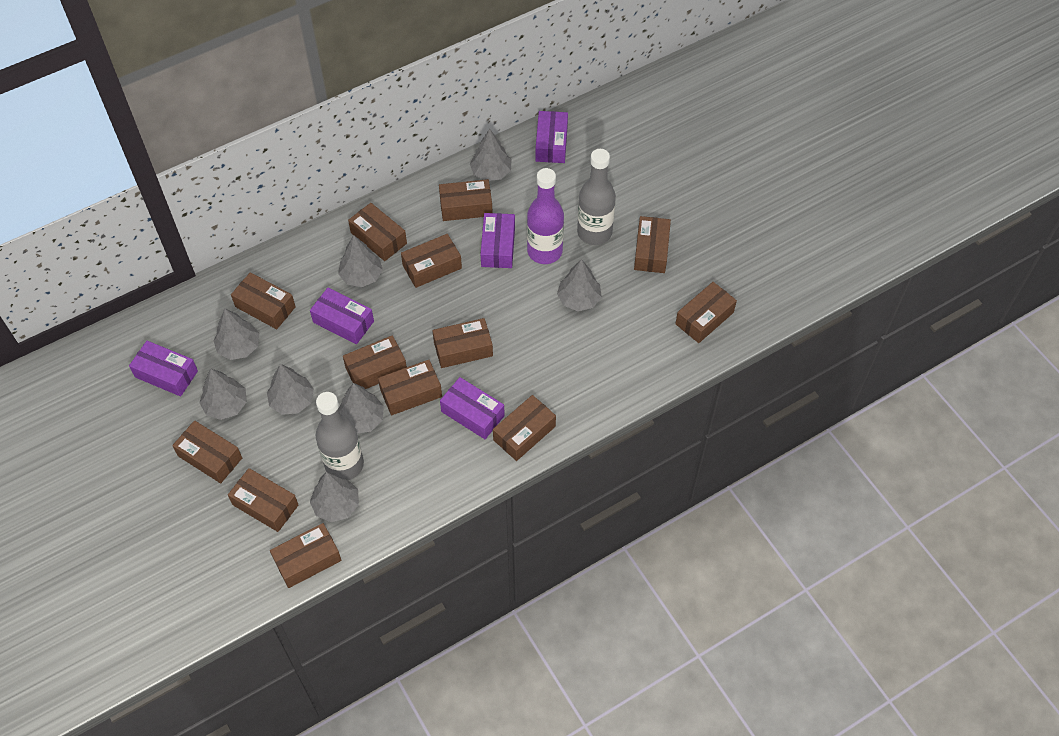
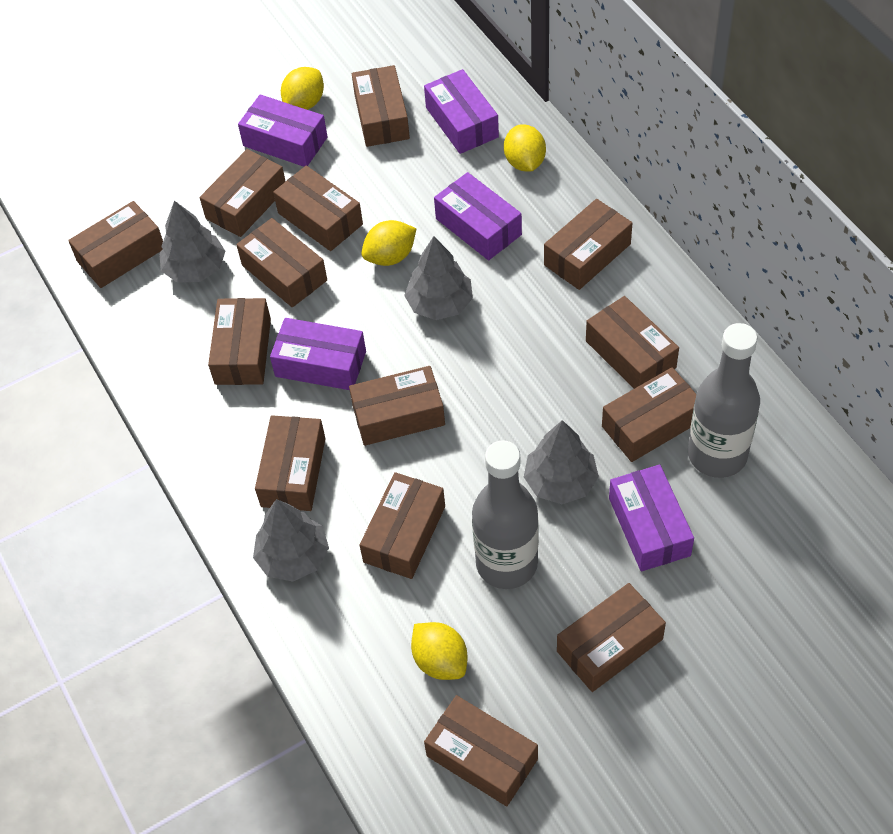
brown box: 13 -> 14
grey tree: 8 -> 4
purple bottle: 1 -> 0
yellow lemon: 0 -> 4

